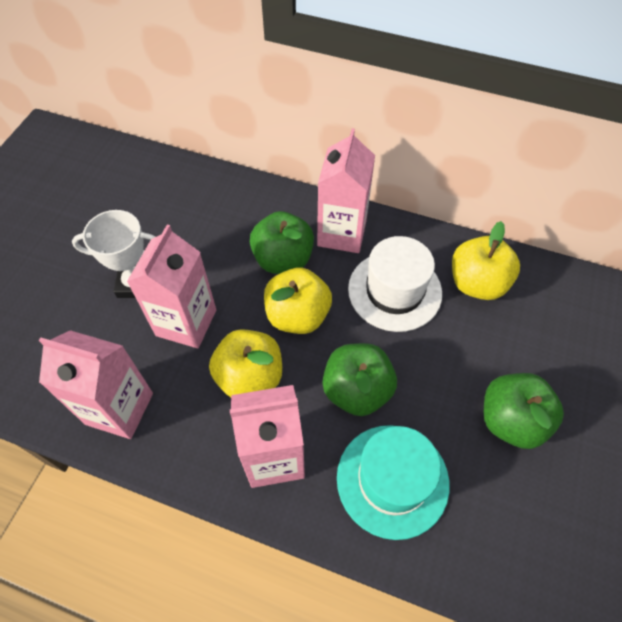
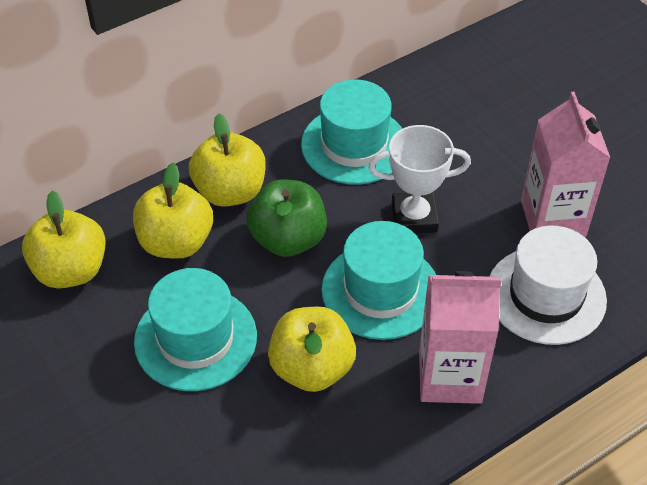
green apple: 3 -> 1
pink carton: 4 -> 2
turquoise hat: 1 -> 3
yellow apple: 3 -> 4

